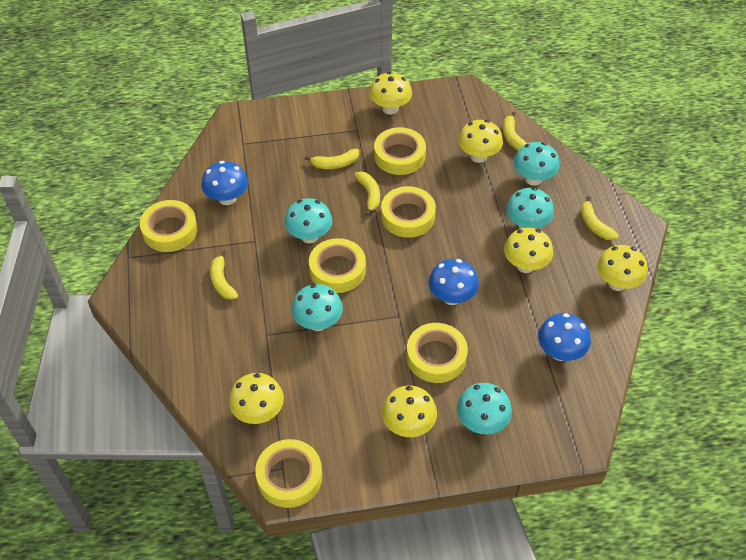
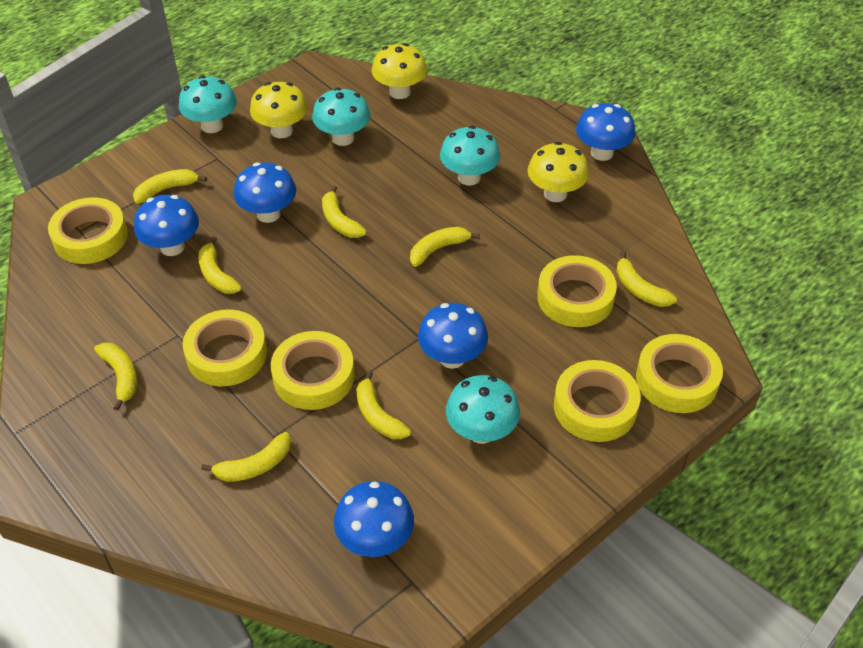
blue mushroom: 3 -> 5
turquoise mushroom: 5 -> 4
yellow banana: 5 -> 8
yellow mushroom: 6 -> 3

